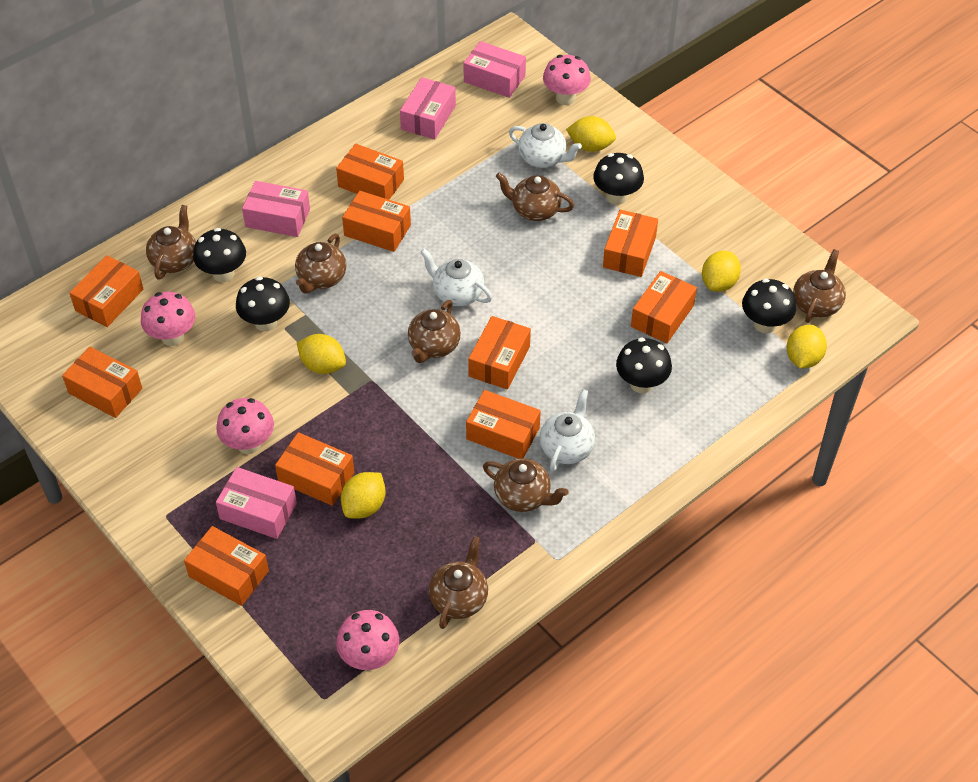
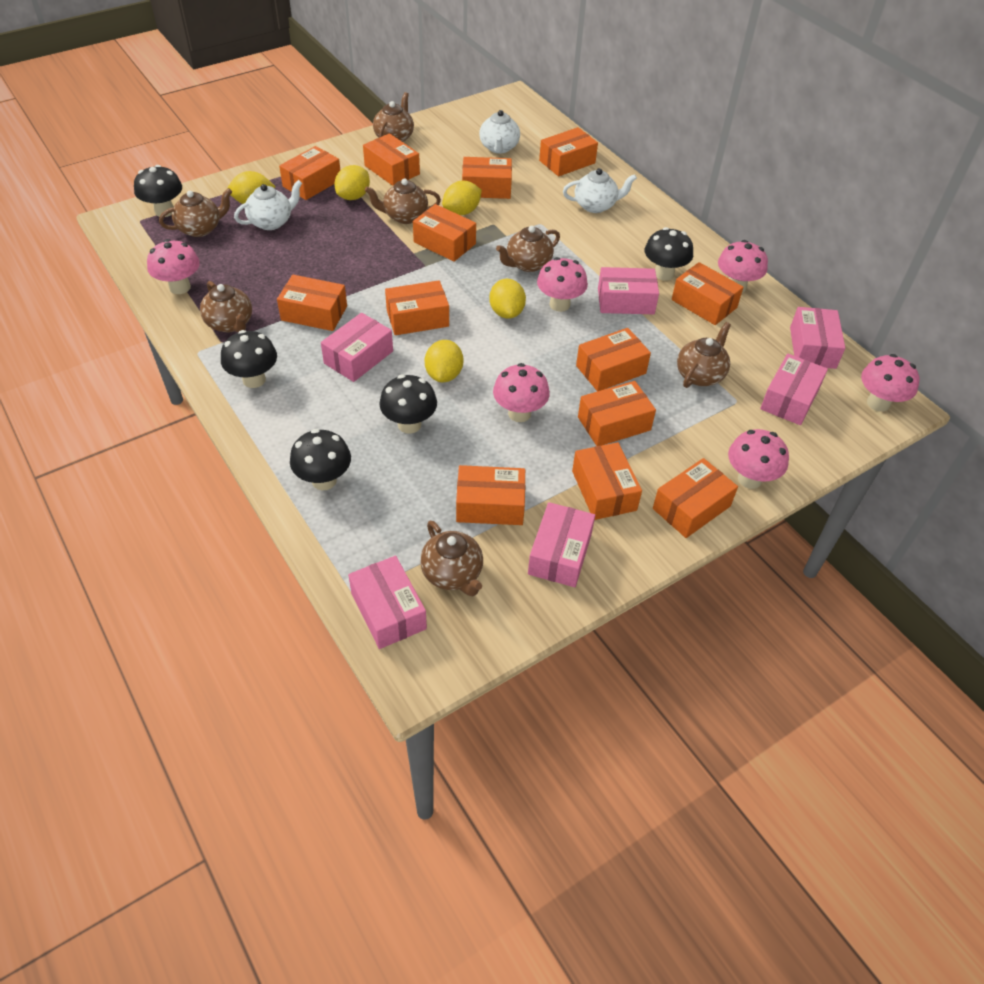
orange box: 10 -> 13
pink box: 4 -> 6
pink mushroom: 4 -> 6

